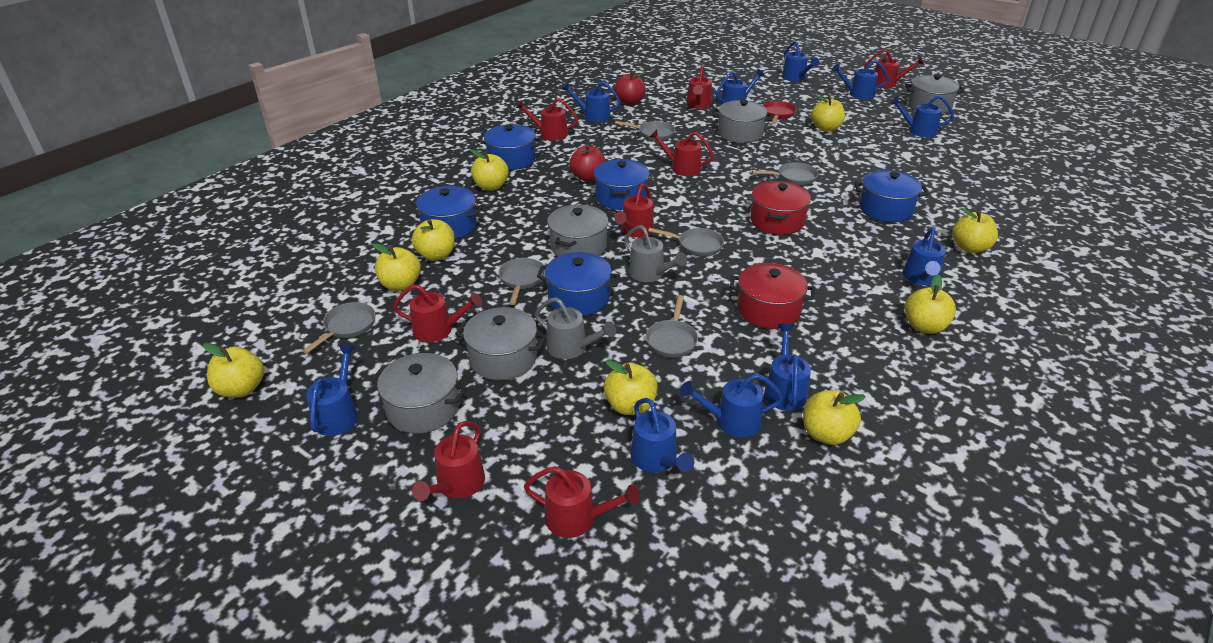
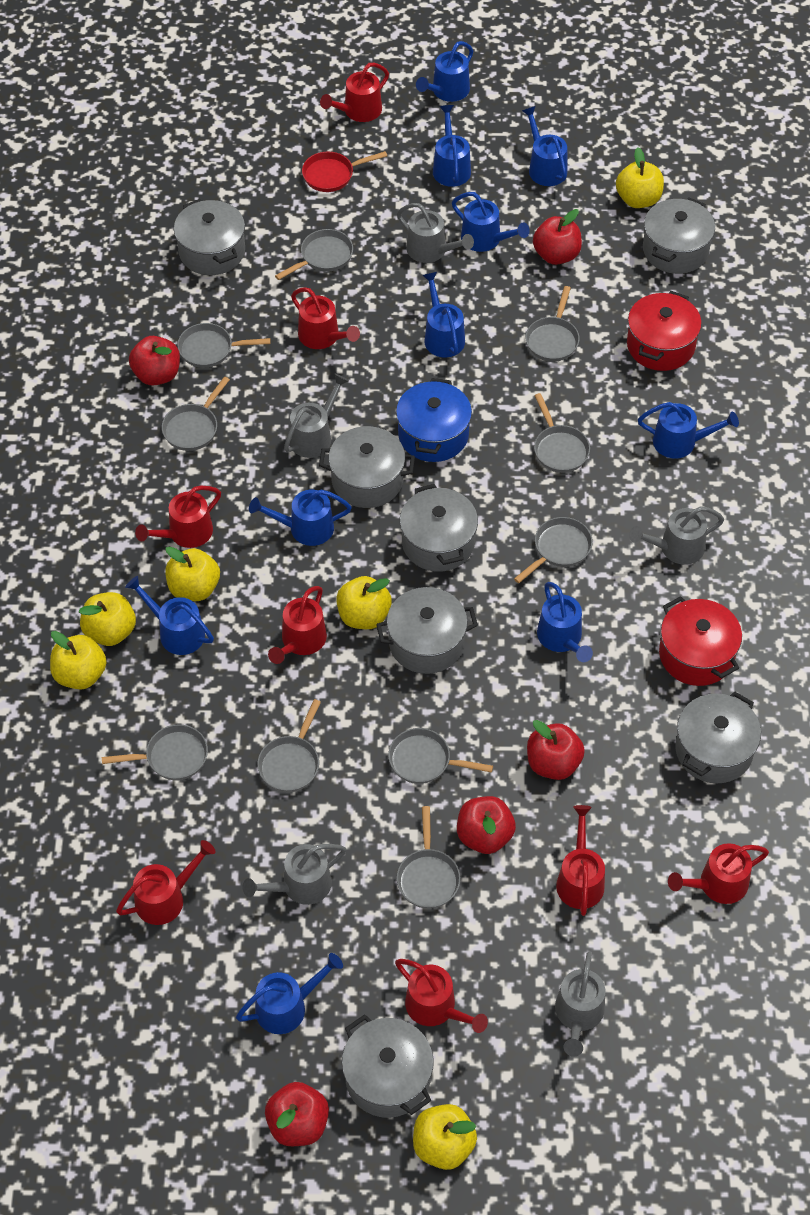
blue pot: 5 -> 1
grey pan: 6 -> 10
grey pot: 5 -> 7
grey watering can: 2 -> 5
red apple: 2 -> 5
yellow apple: 9 -> 6

